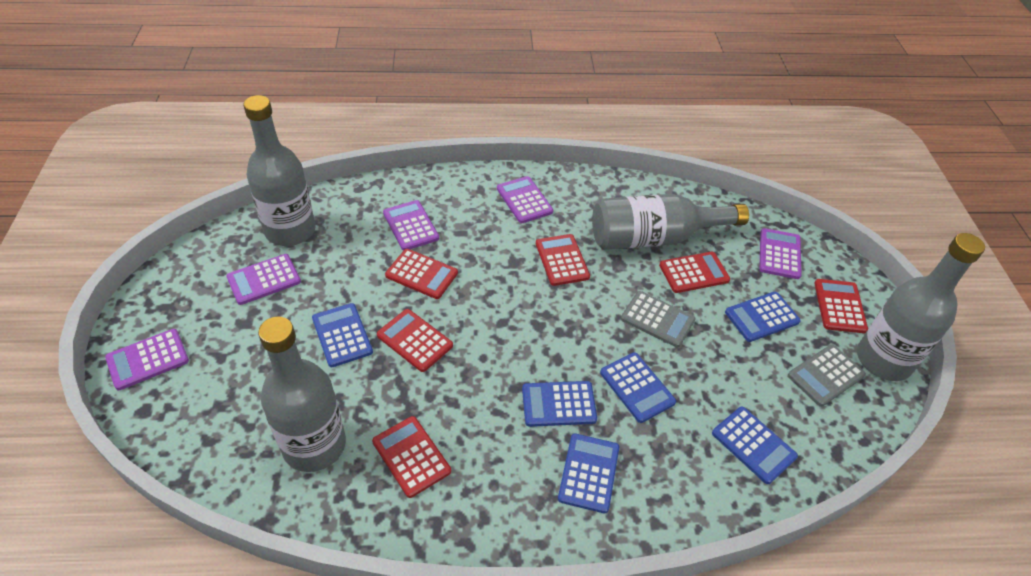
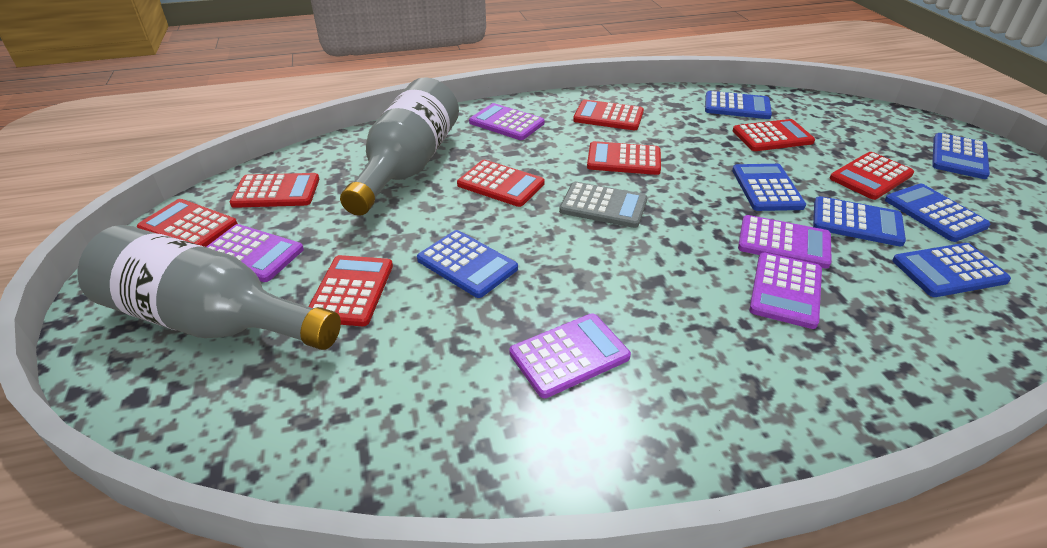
blue calculator: 6 -> 7
grey bottle: 4 -> 2
grey calculator: 2 -> 1
red calculator: 6 -> 8

